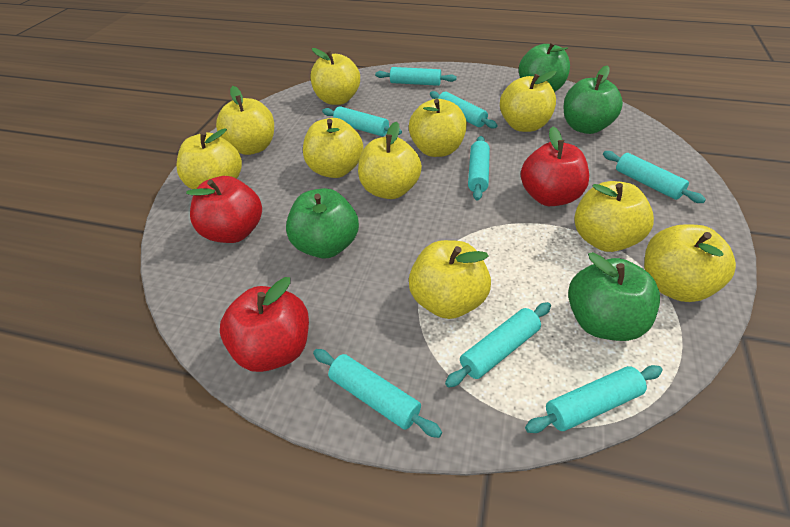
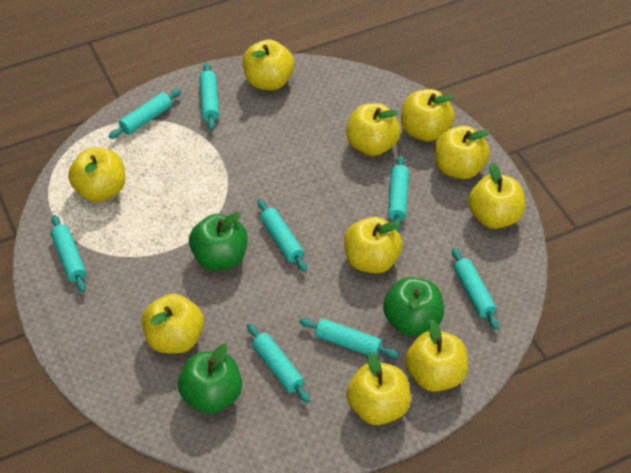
green apple: 4 -> 3
red apple: 3 -> 0

